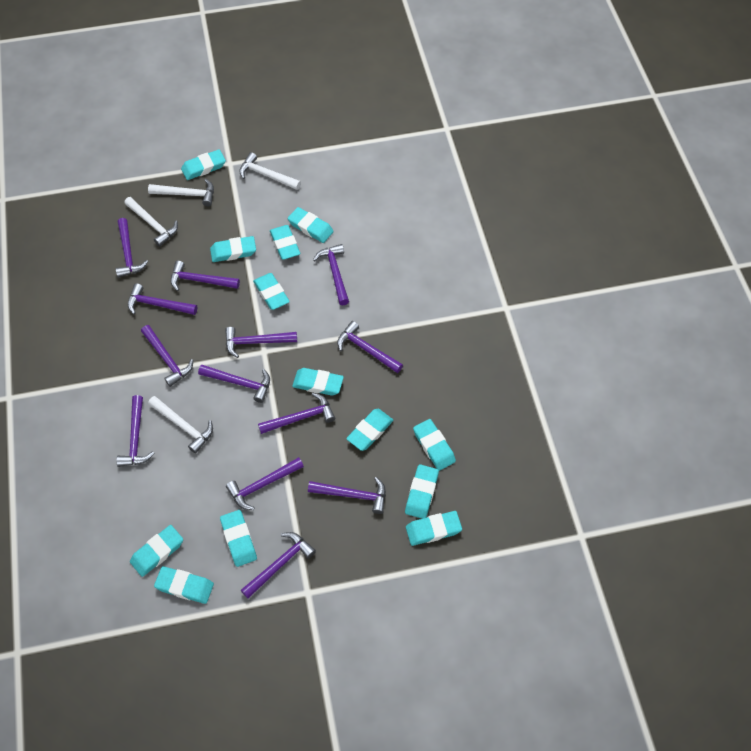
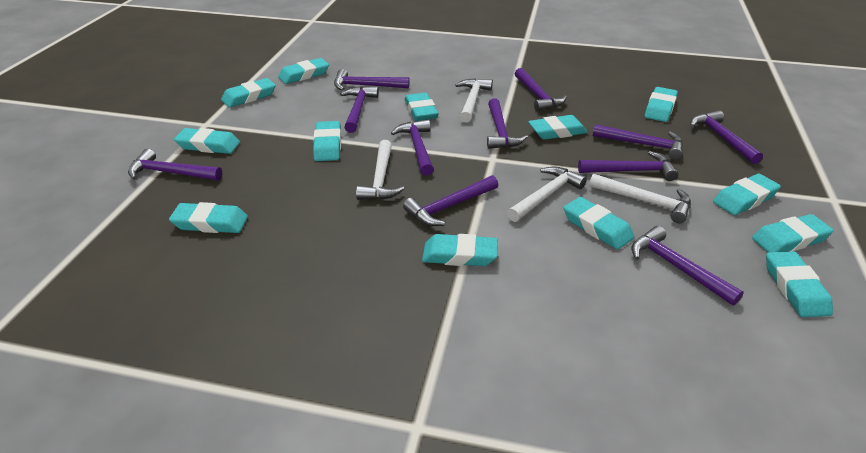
purple hammer: 13 -> 11

